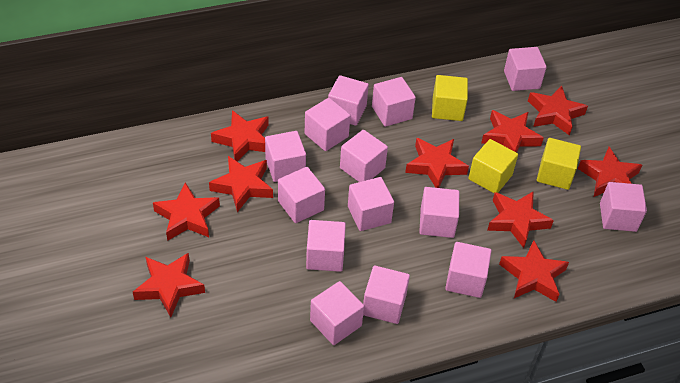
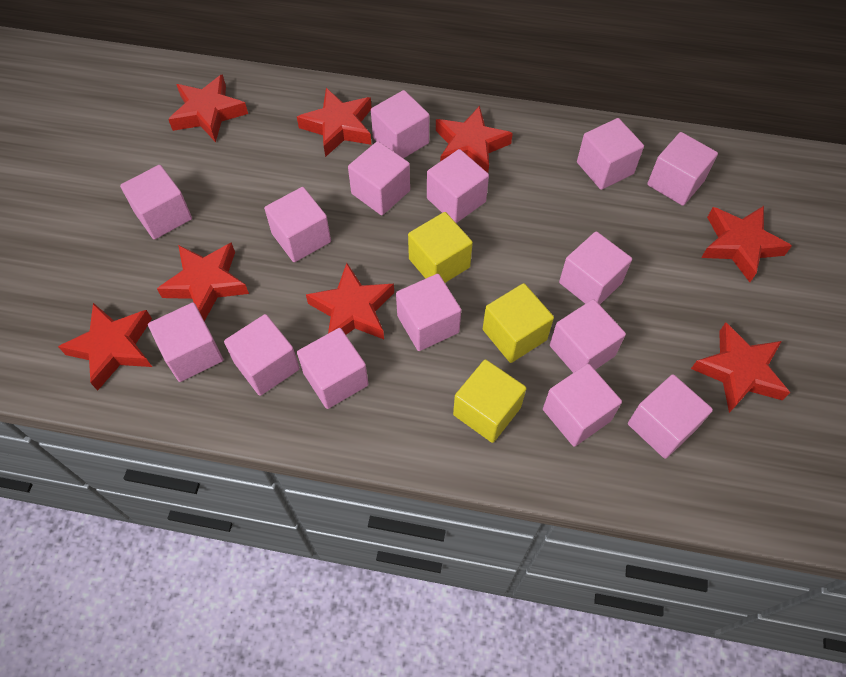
pink cube: 14 -> 15
red star: 10 -> 8

